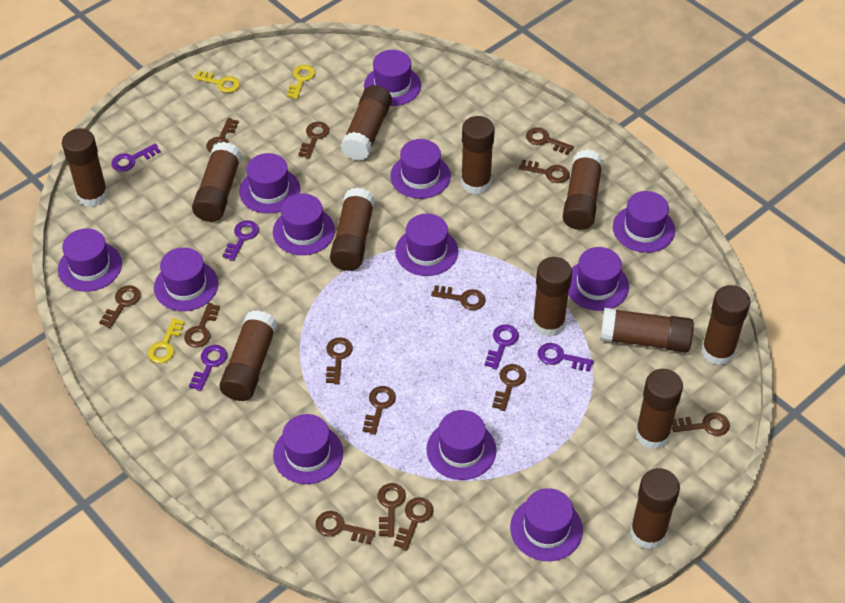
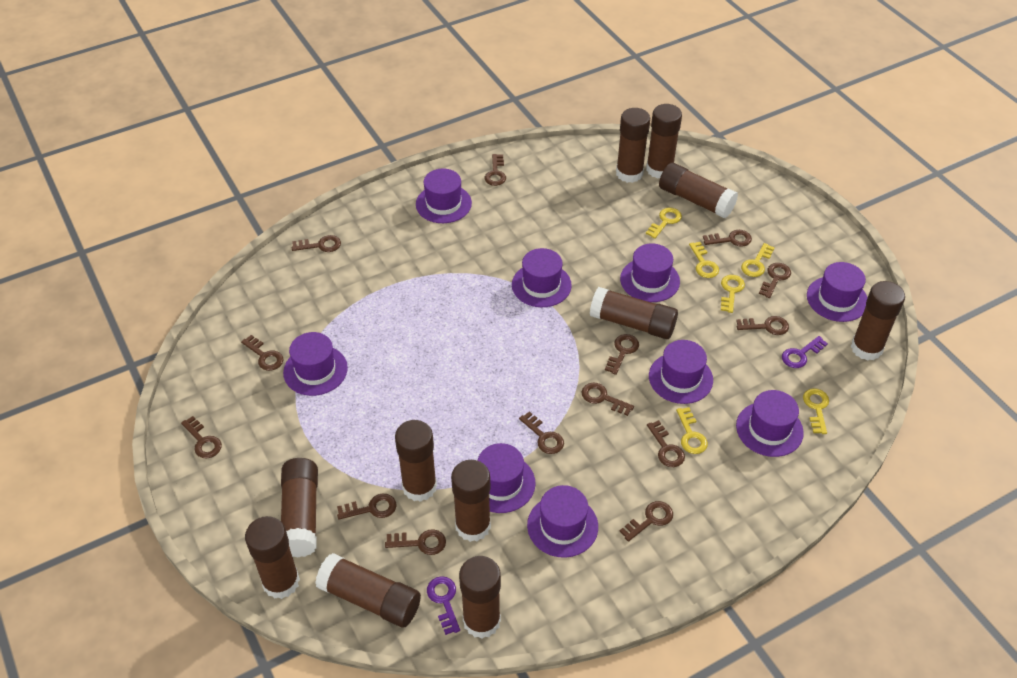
brown glue stick: 12 -> 11
purple hat: 12 -> 9
purple key: 5 -> 2
yellow key: 3 -> 6

